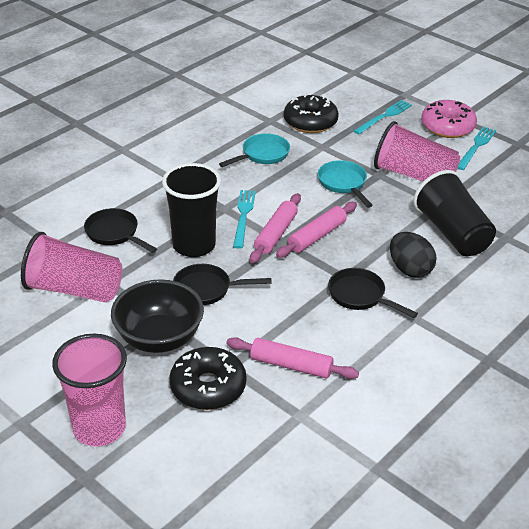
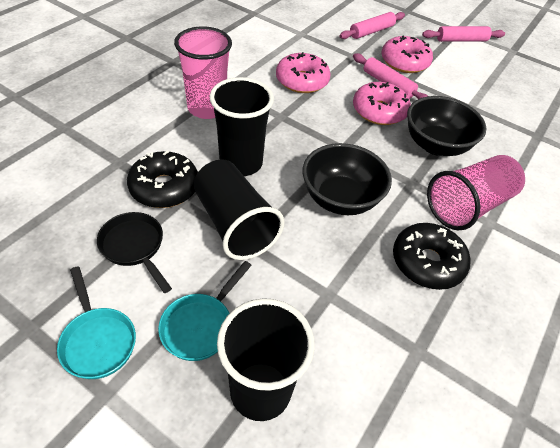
black bowl: 1 -> 2
black cup: 2 -> 3
black egg: 1 -> 0
black pan: 3 -> 1
pink cup: 3 -> 2
pink donut: 1 -> 3
turquoise fork: 3 -> 0

